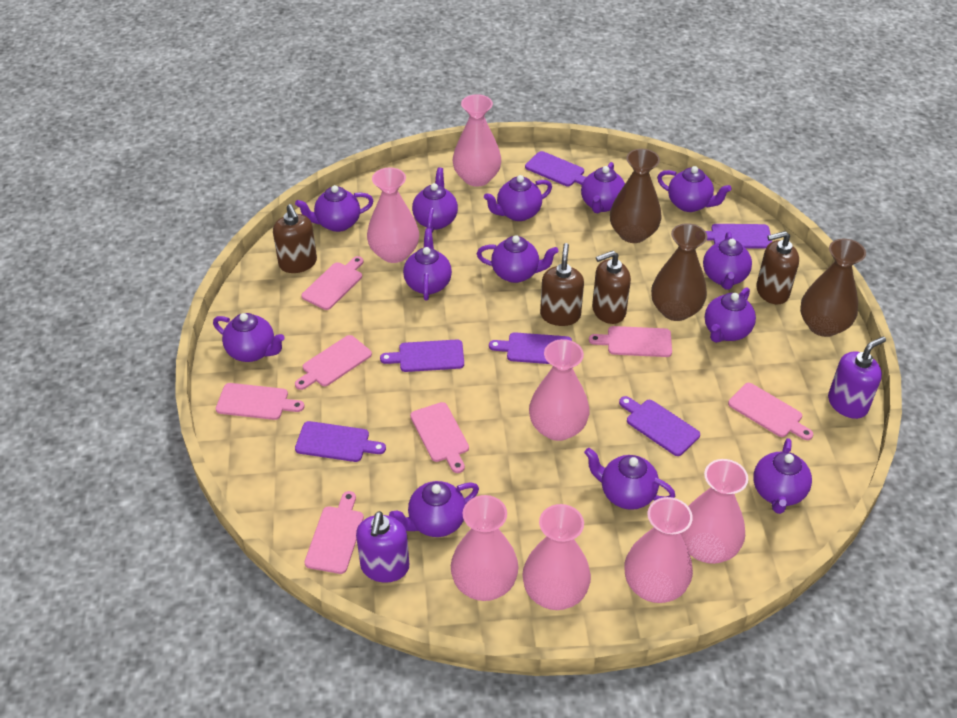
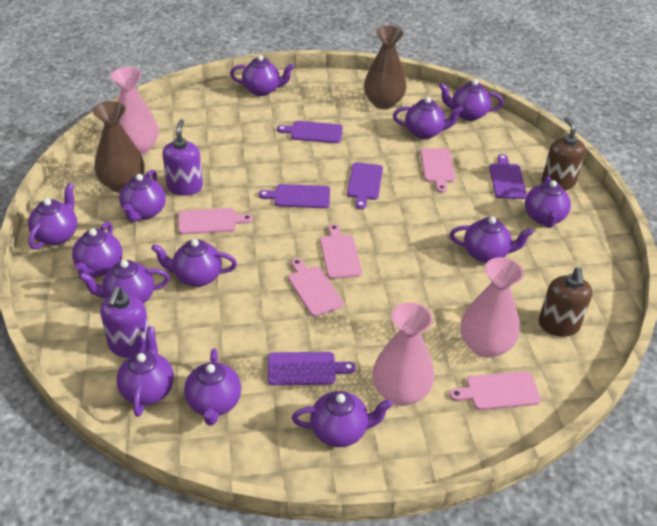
brown soap dispenser: 4 -> 2
brown vase: 3 -> 2
pink cutting board: 7 -> 5
pink vase: 7 -> 3
purple cutting board: 6 -> 5

